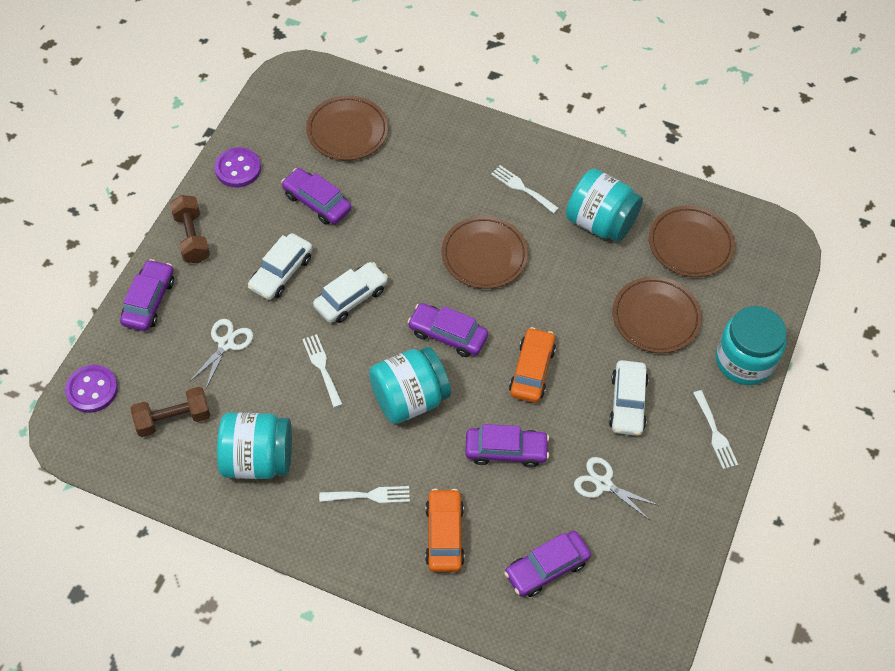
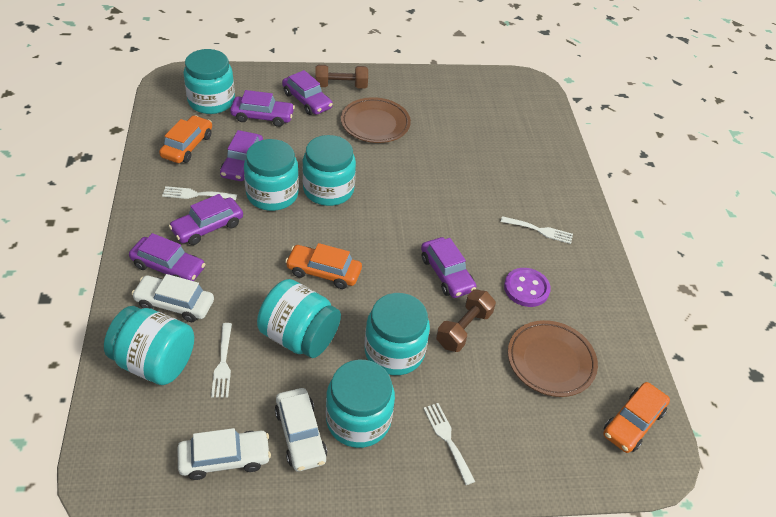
brown plate: 4 -> 2
orange car: 2 -> 3
purple button: 2 -> 1
purple car: 5 -> 6
turquoise jar: 4 -> 7
white scissors: 2 -> 0

